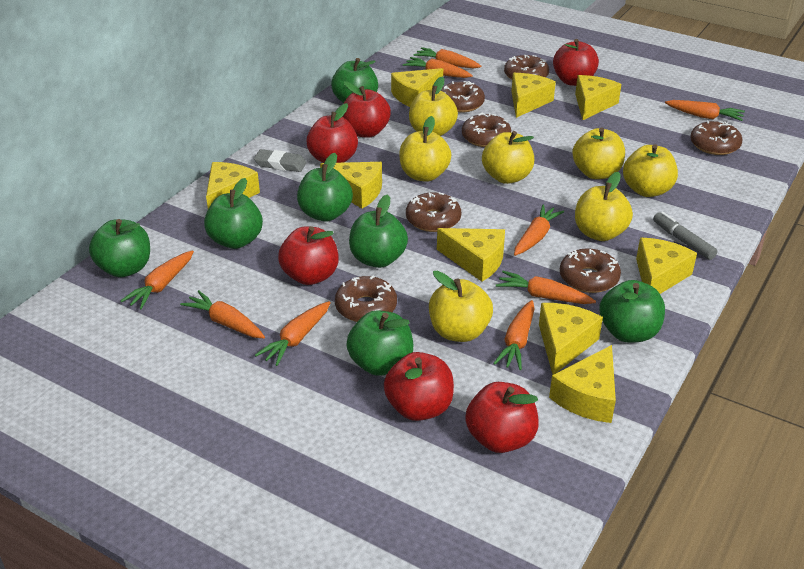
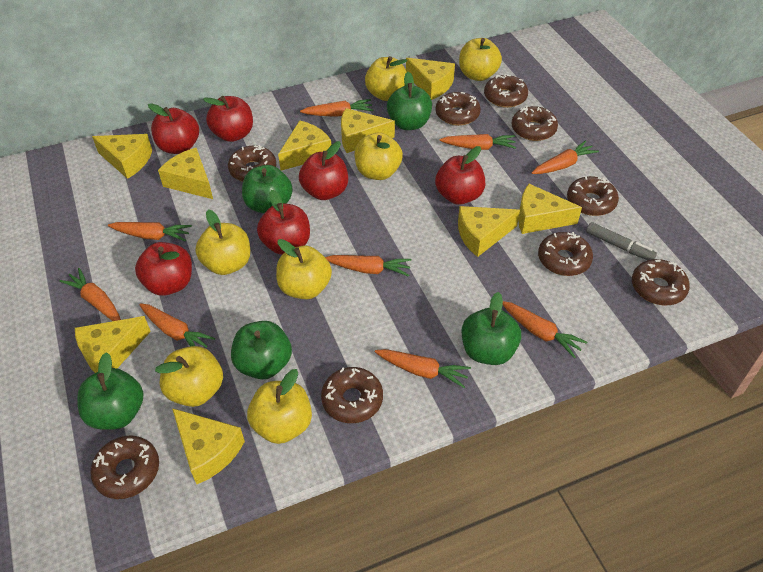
brown donut: 7 -> 9
green apple: 7 -> 5
grey eraser: 1 -> 0

